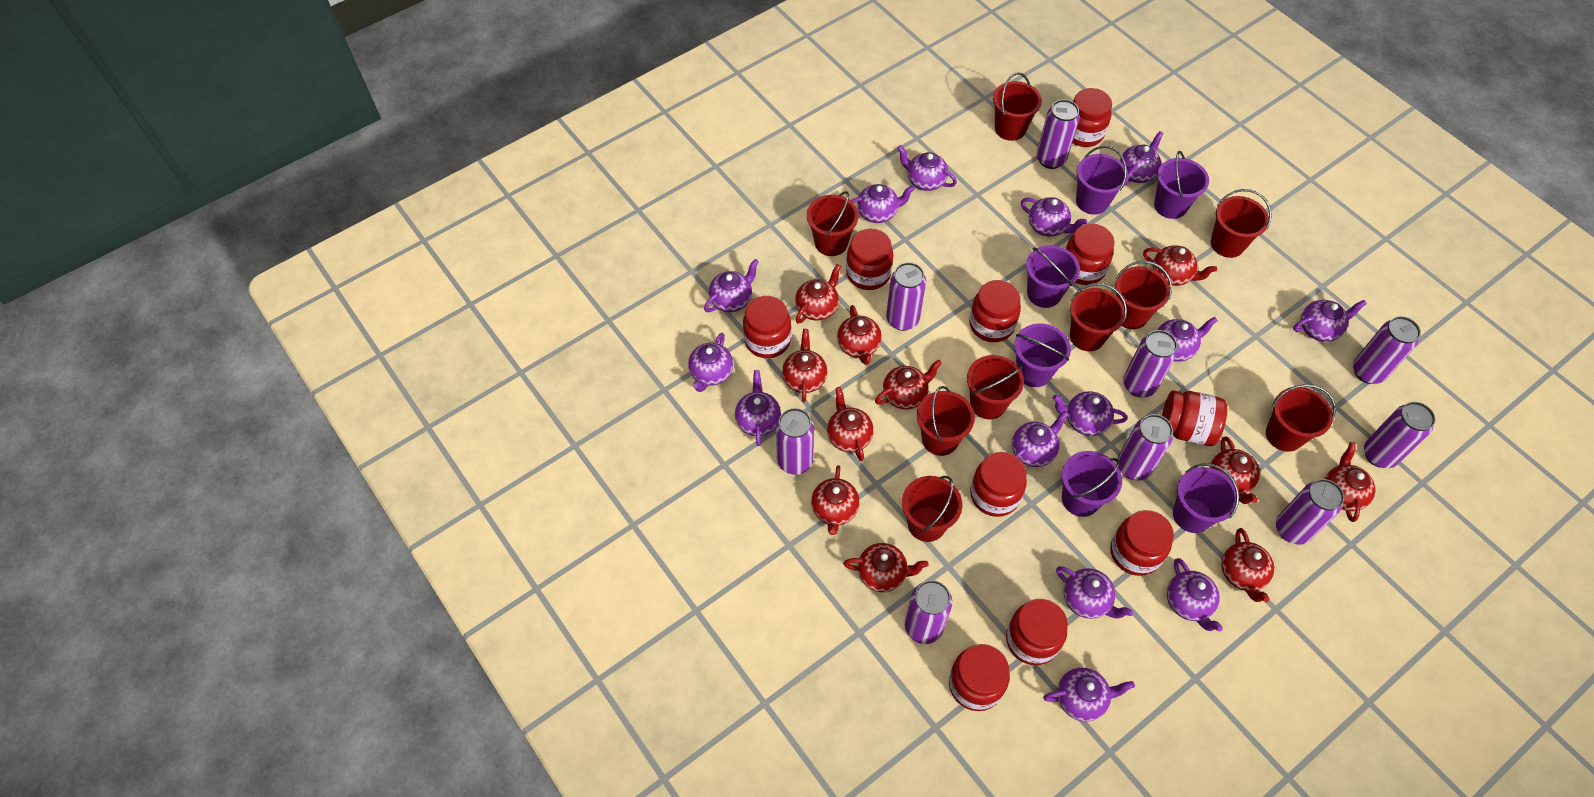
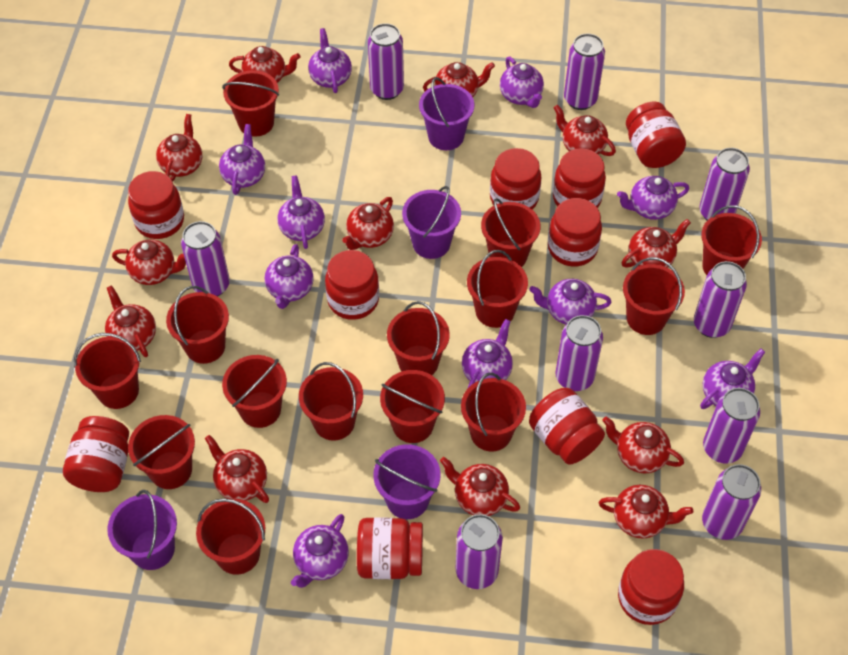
purple bucket: 6 -> 4
purple teapot: 14 -> 10
red bucket: 9 -> 14
red teapot: 11 -> 12

